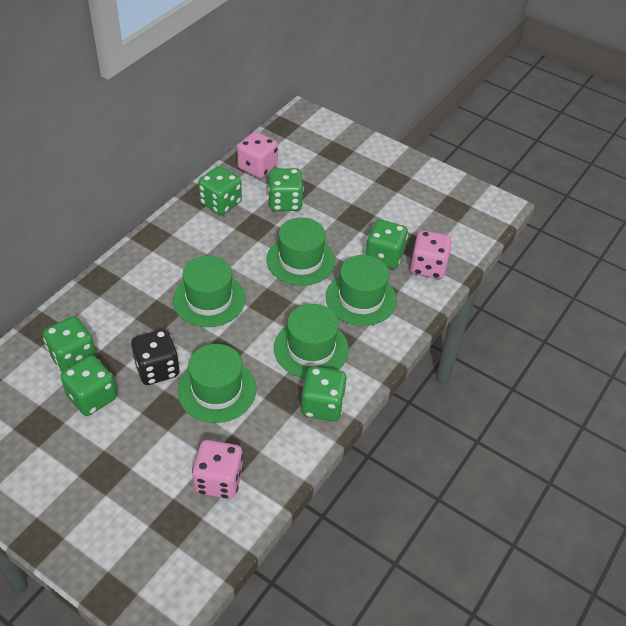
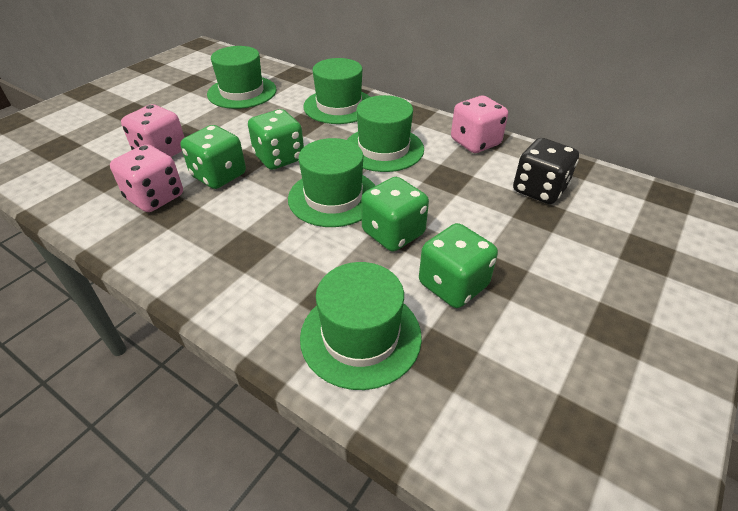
green dice: 6 -> 4

